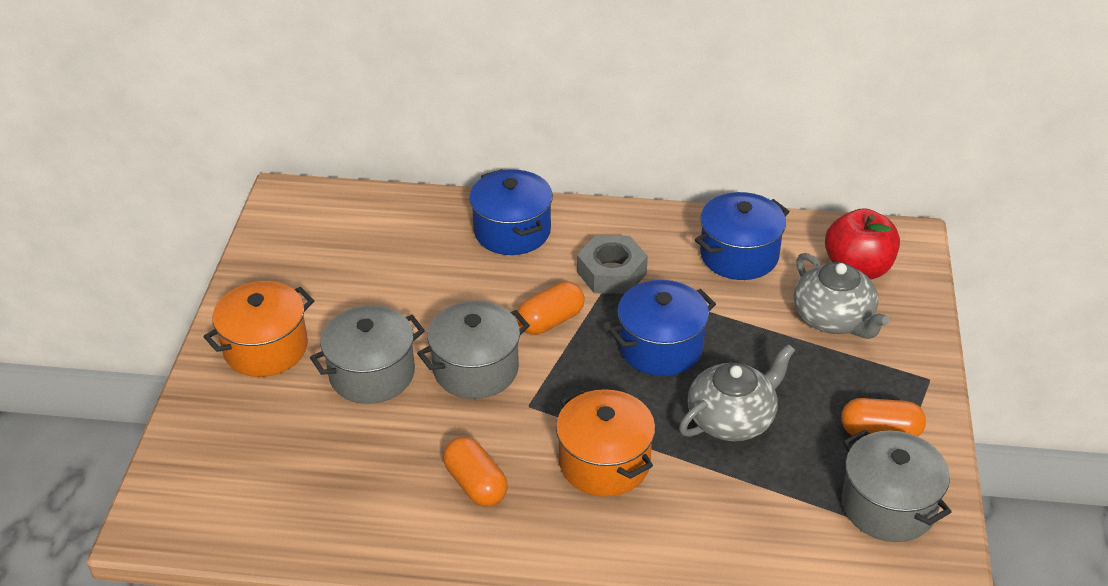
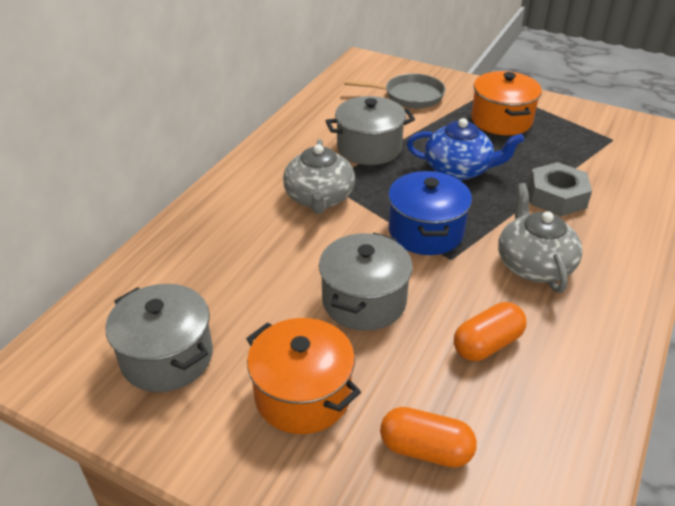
blue pot: 3 -> 1
blue teapot: 0 -> 1
grey pan: 0 -> 1
orange capsule: 3 -> 2
red apple: 1 -> 0

